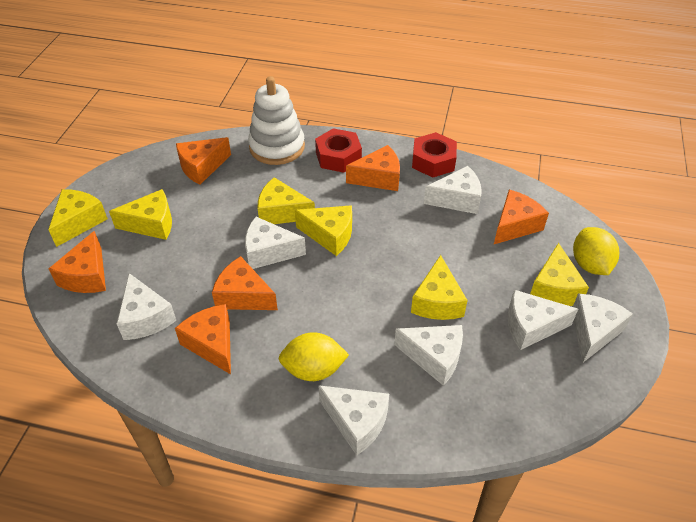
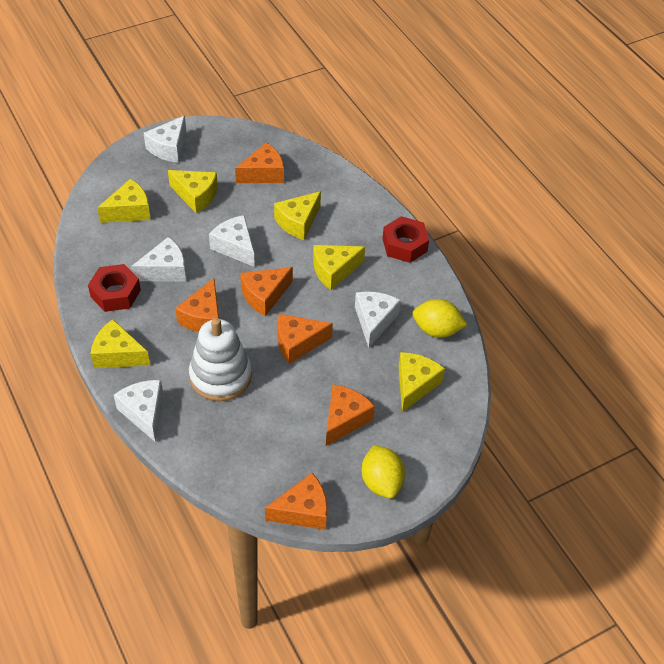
white cheese: 7 -> 5

